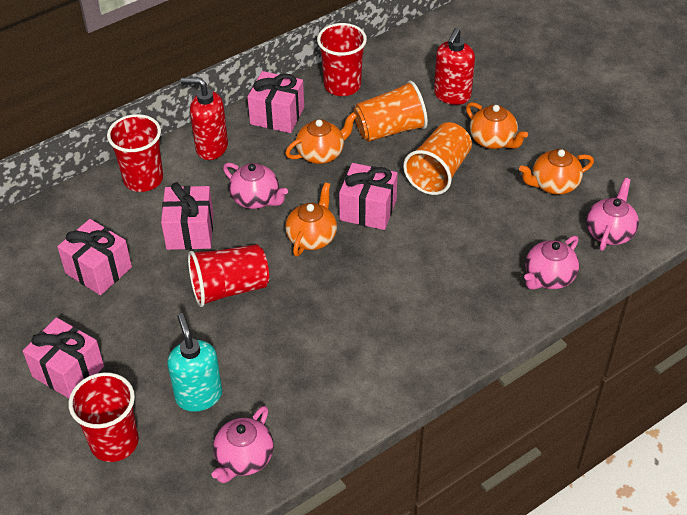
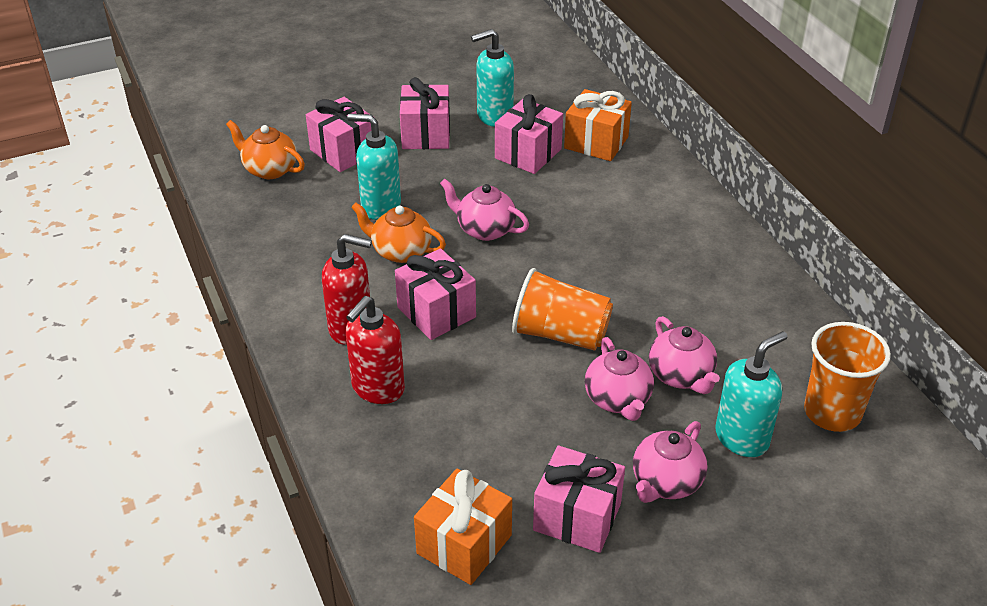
orange gift: 0 -> 2
orange teapot: 4 -> 2
red cup: 4 -> 0
turquoise soap dispenser: 1 -> 3

